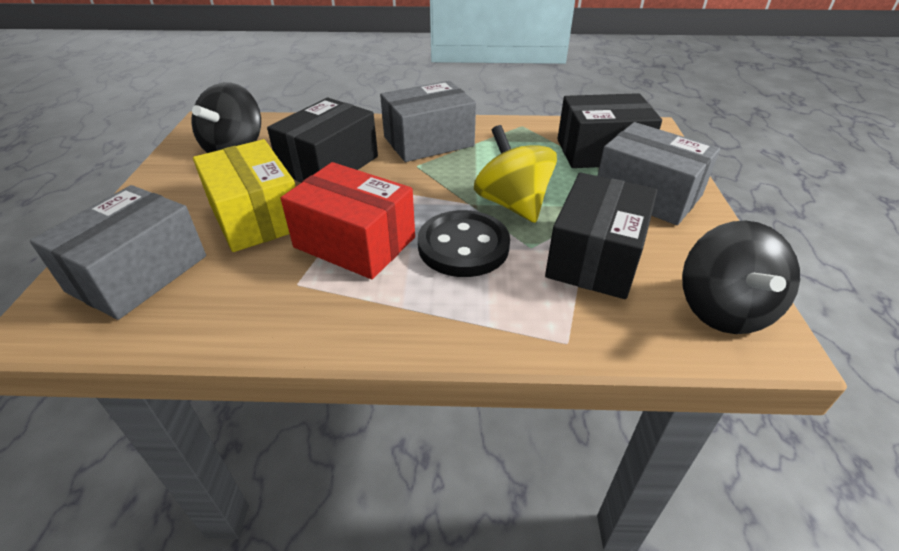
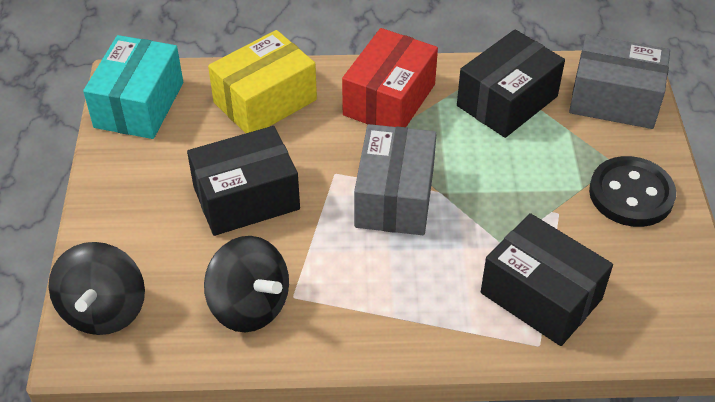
grey box: 3 -> 2
turquoise box: 0 -> 1
yellow spinning top: 1 -> 0

